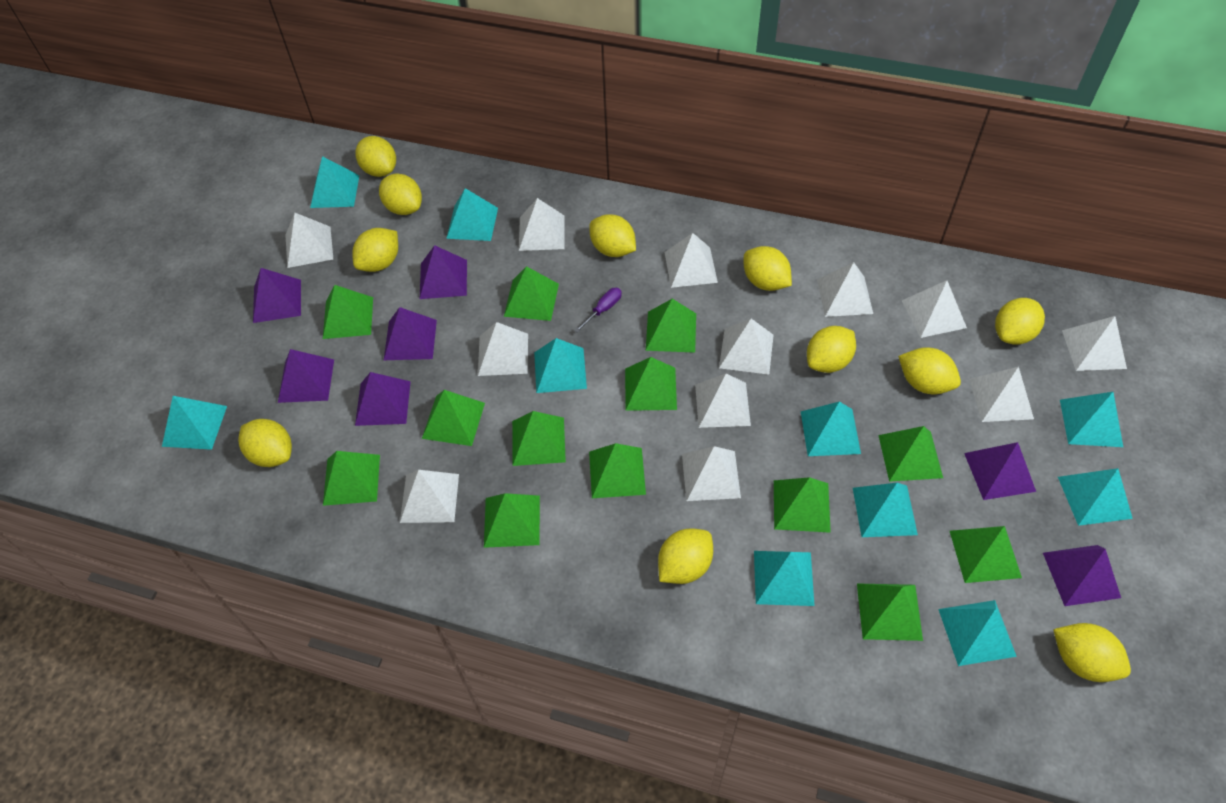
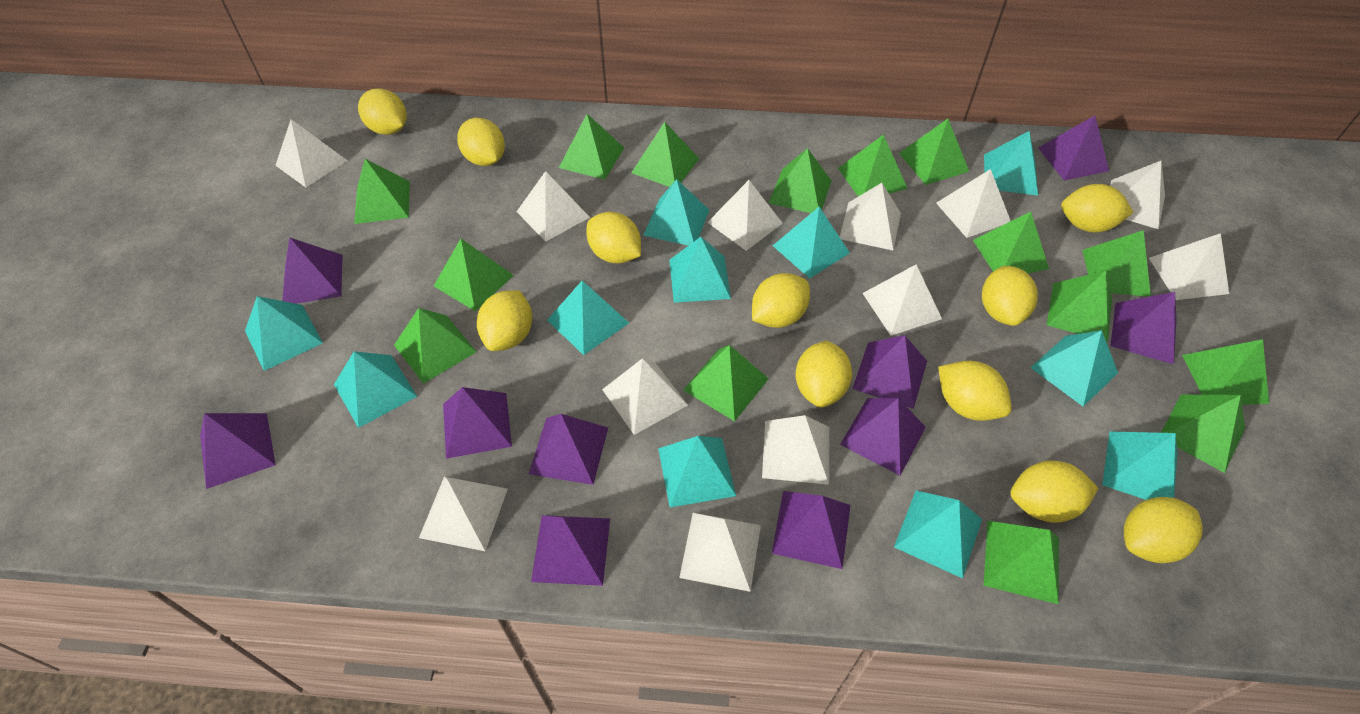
green pyramid: 13 -> 15
purple pyramid: 7 -> 10
purple screwdriver: 1 -> 0
turquoise pyramid: 10 -> 11

